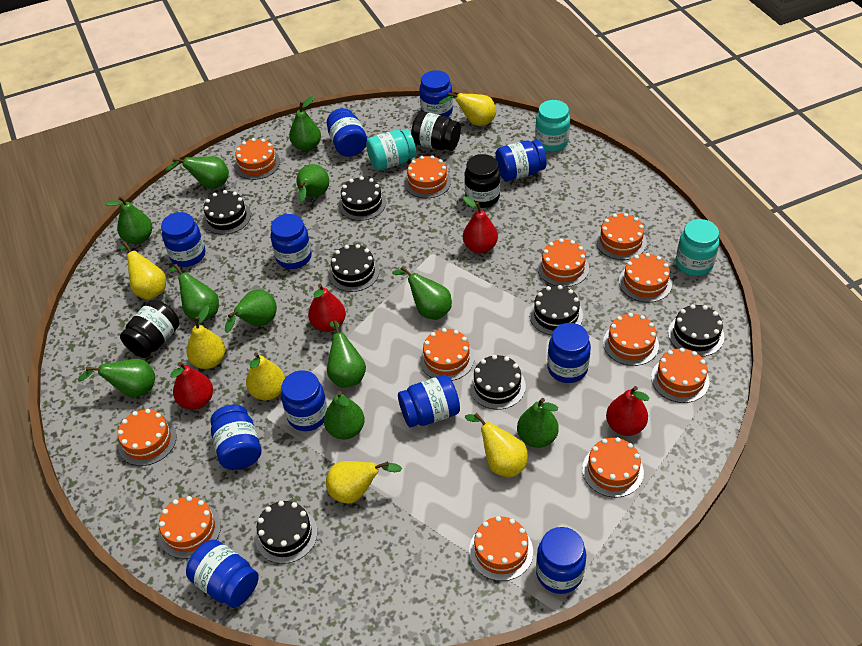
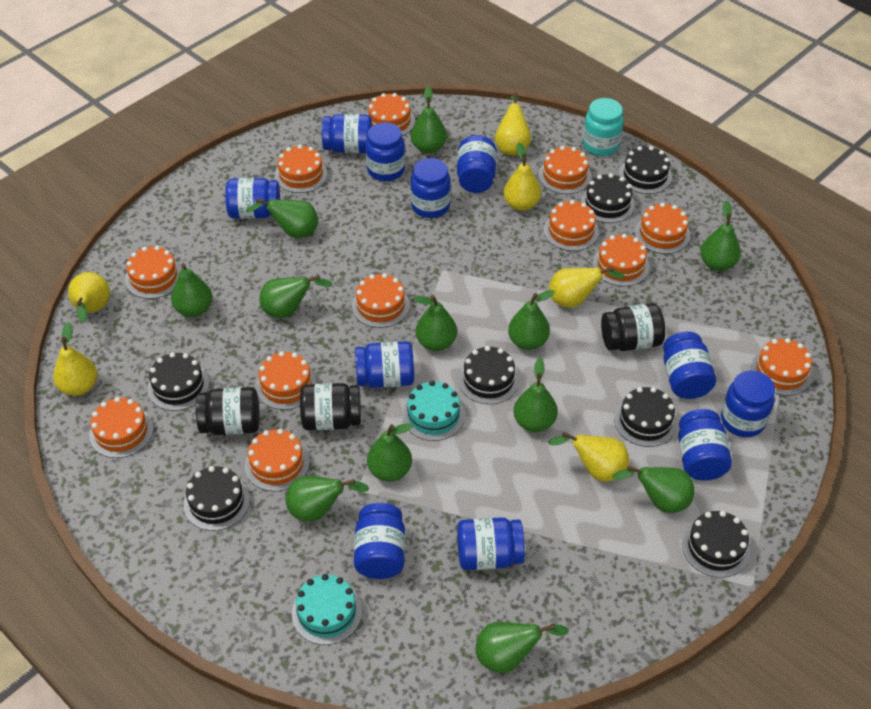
green pear: 11 -> 12
red pear: 4 -> 0
turquoise cake: 0 -> 2
turquoise jar: 3 -> 1

